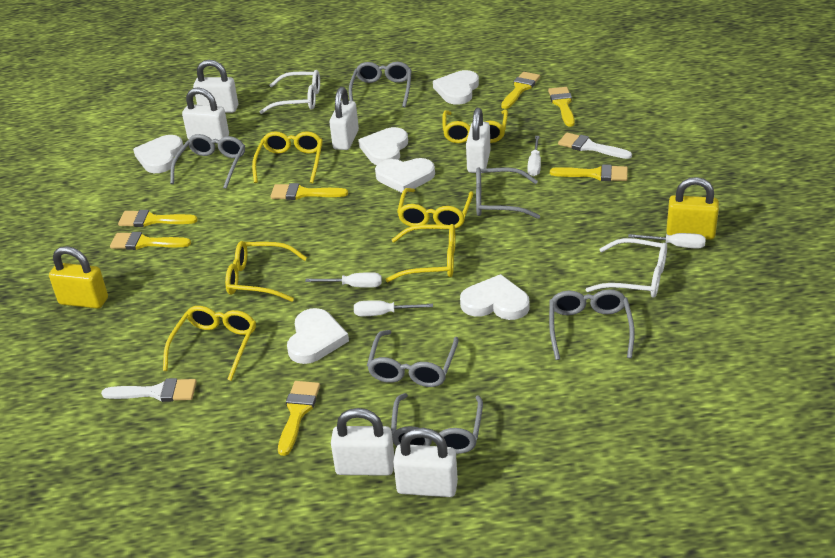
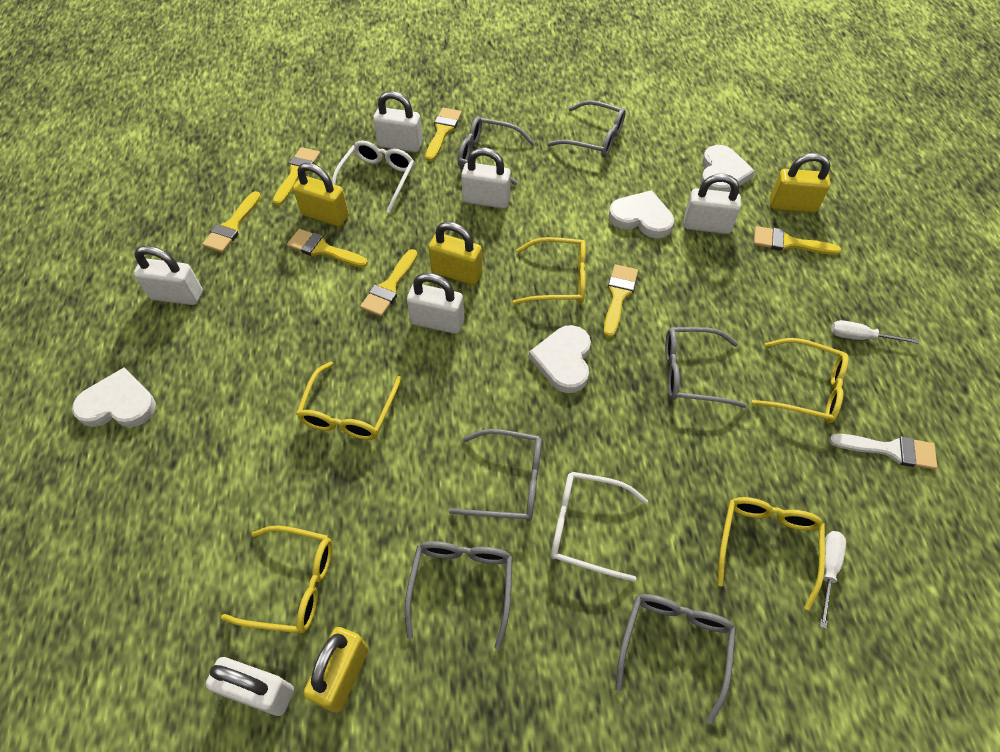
white brush: 2 -> 1
white heart: 6 -> 4
white screwdriver: 4 -> 2
yellow glasses: 6 -> 5
yellow padlock: 2 -> 4

